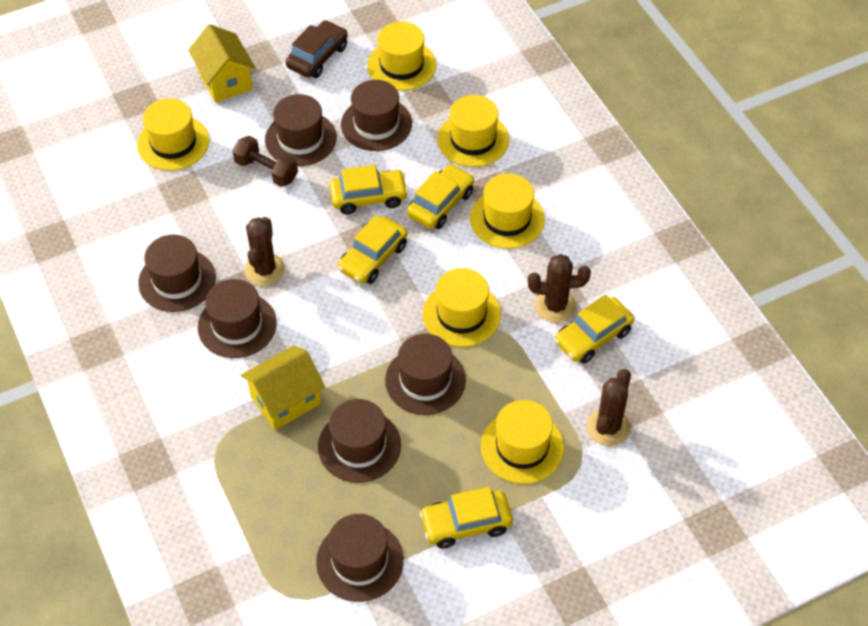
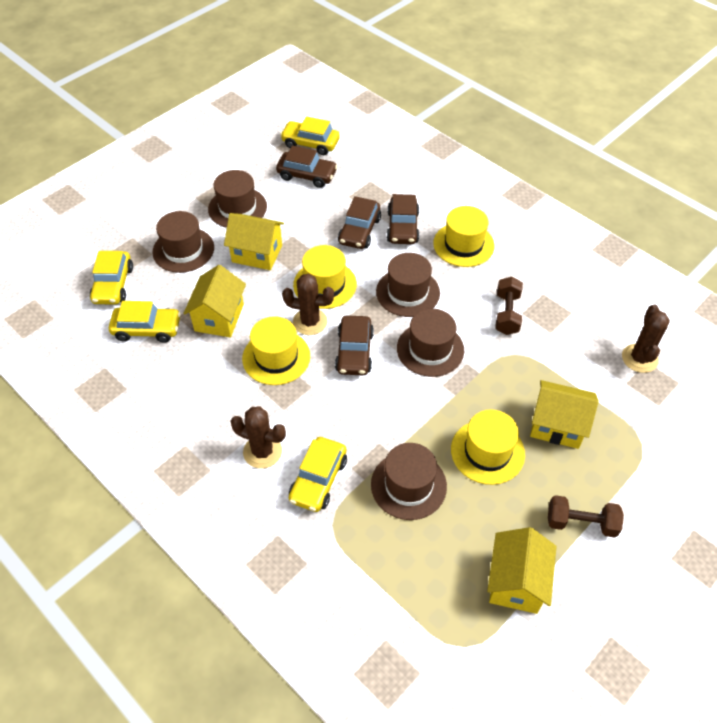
brown car: 1 -> 4
brown dumbbell: 1 -> 2
brown hat: 7 -> 5
yellow car: 5 -> 4
yellow hat: 6 -> 4
yellow house: 2 -> 4

